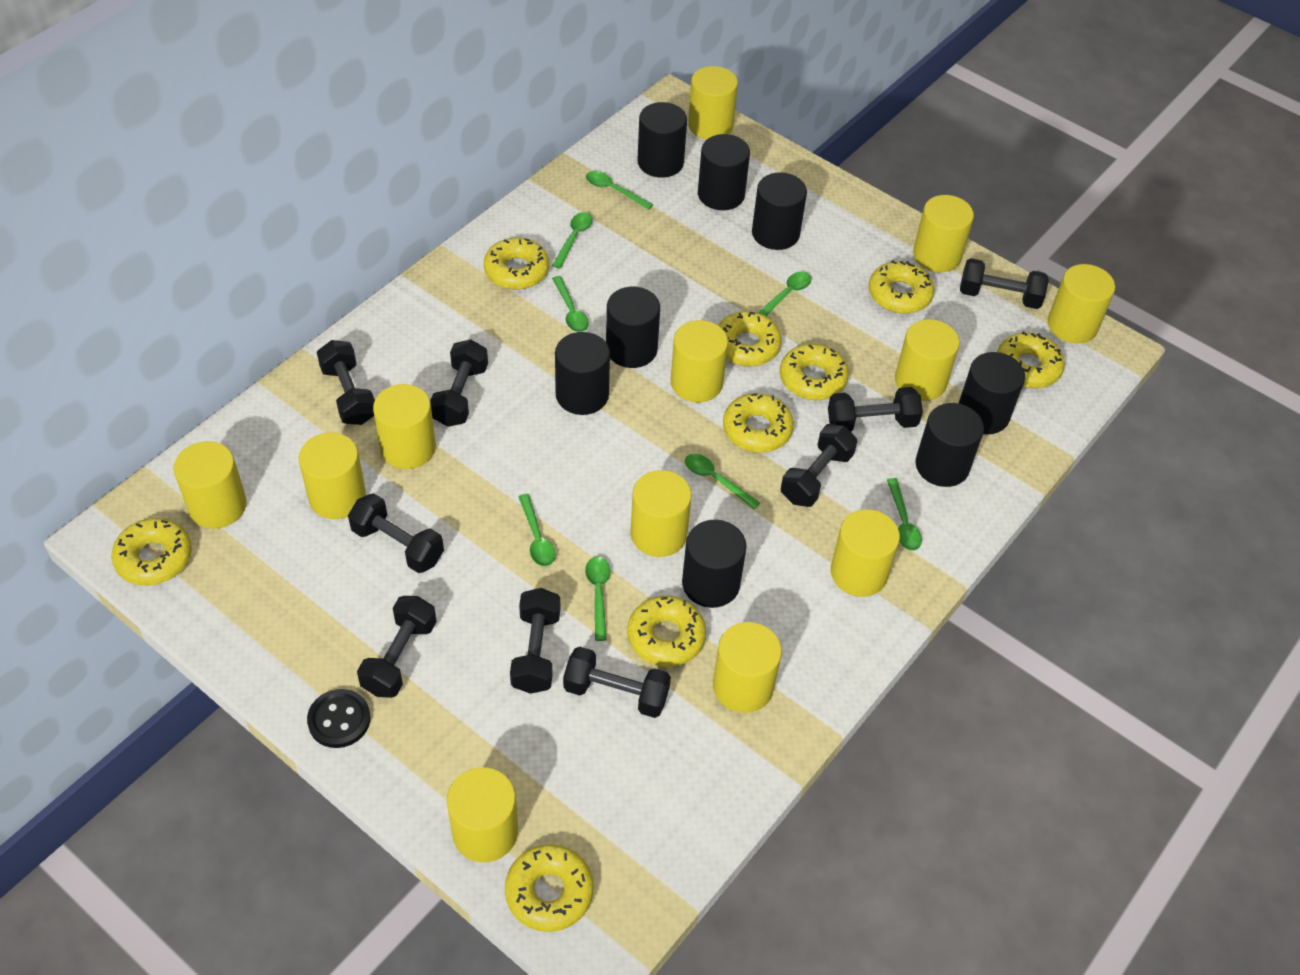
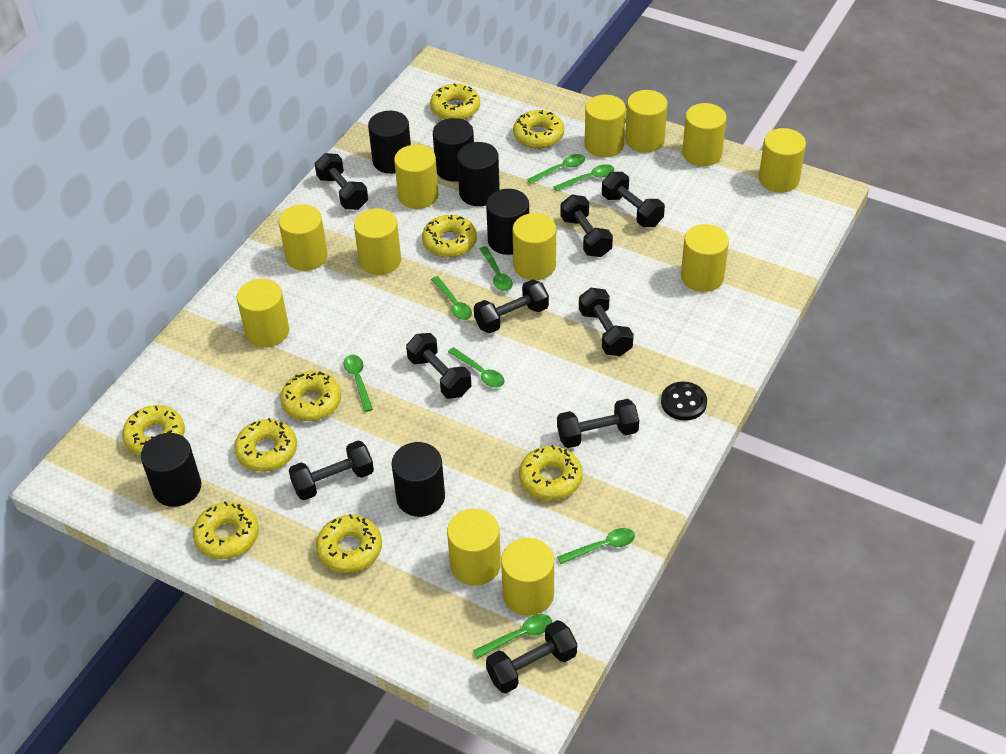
black cylinder: 8 -> 6

